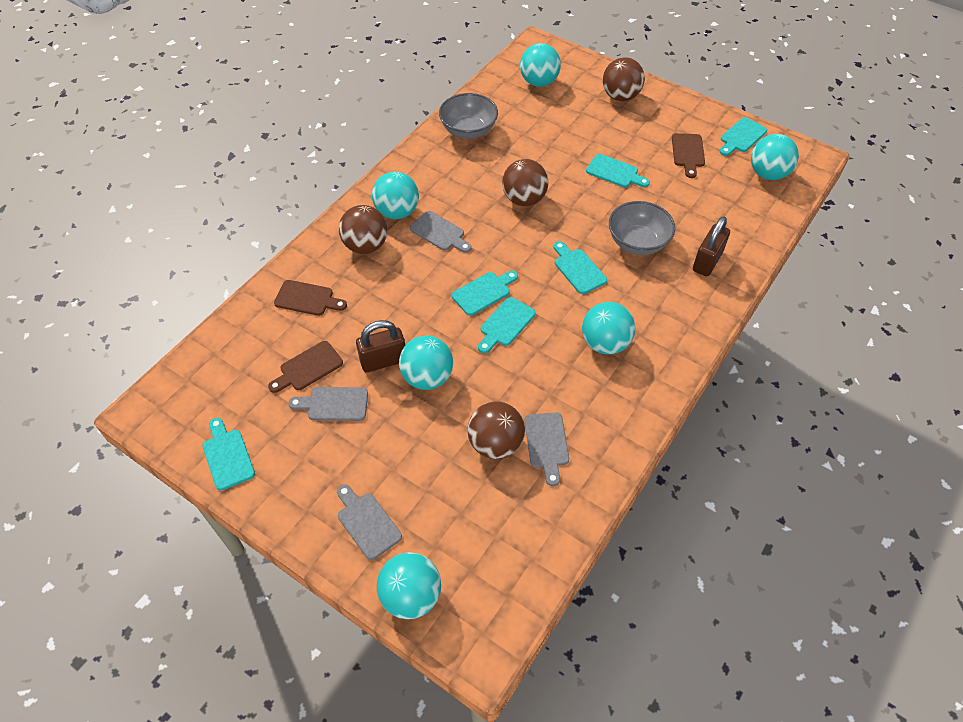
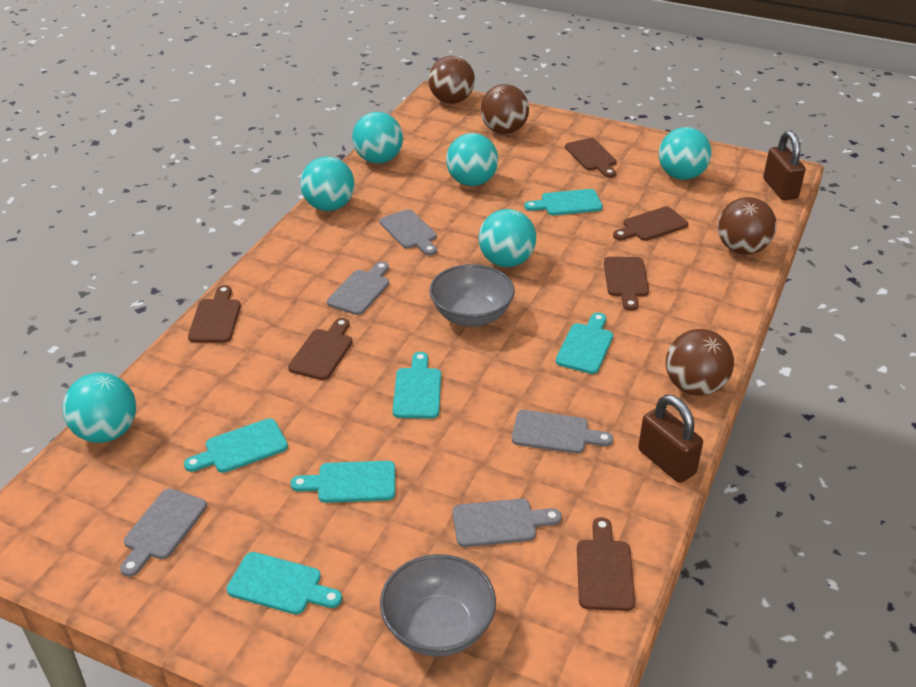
brown cutting board: 3 -> 6
grey cutting board: 4 -> 5

